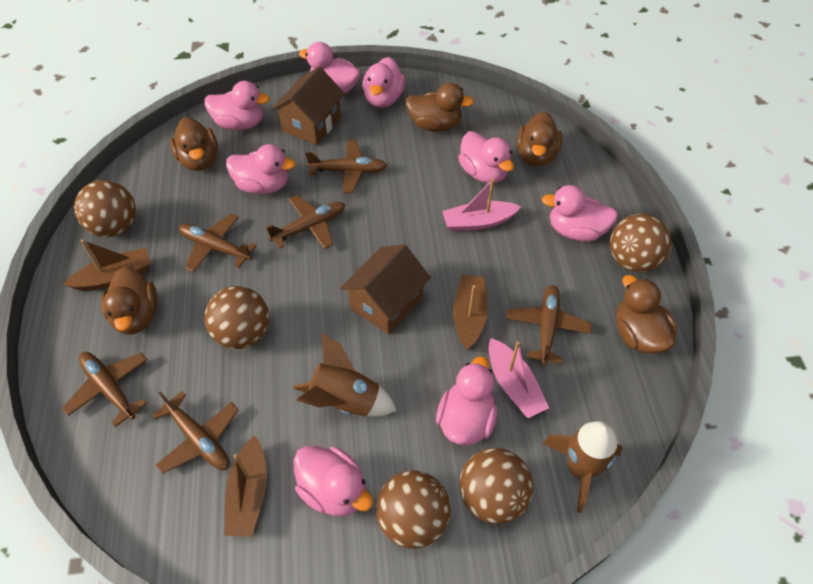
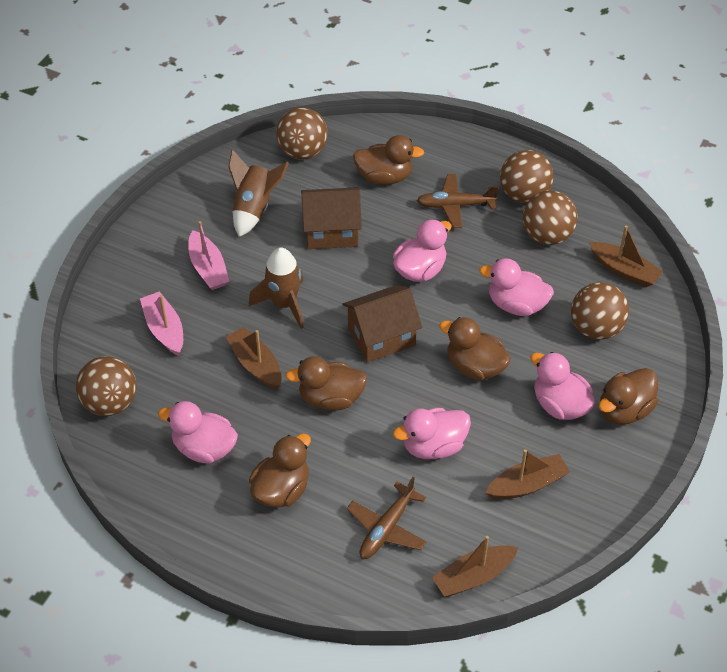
brown boat: 3 -> 4
brown plane: 6 -> 2
pink duck: 8 -> 5

